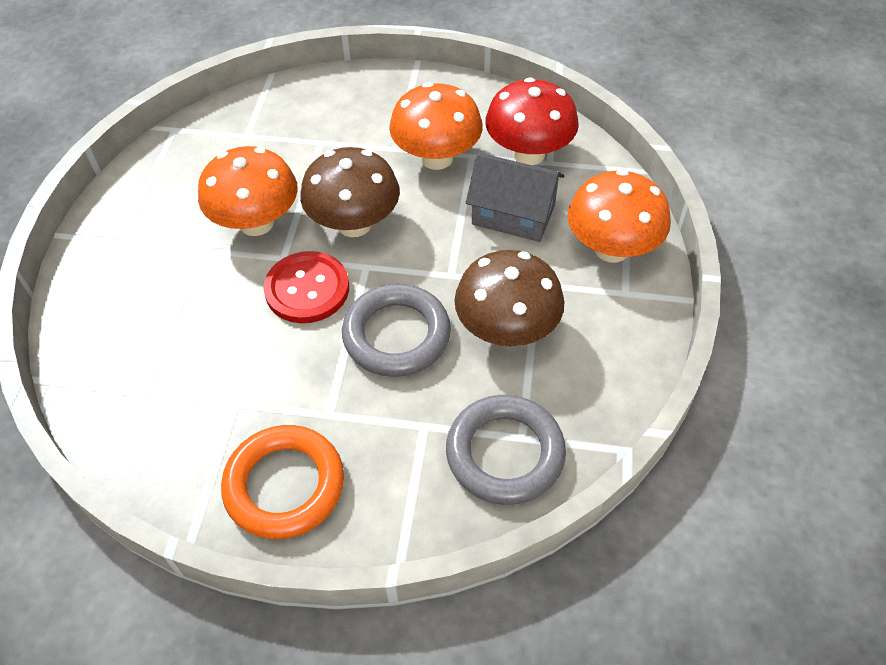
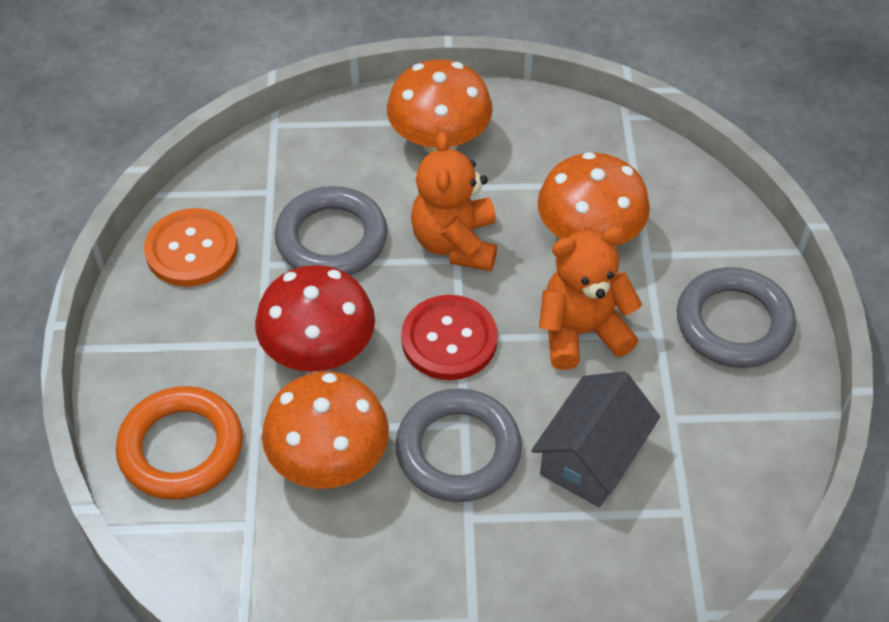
brown mushroom: 2 -> 0
grey ring: 2 -> 3
orange button: 0 -> 1
orange teddy bear: 0 -> 2

